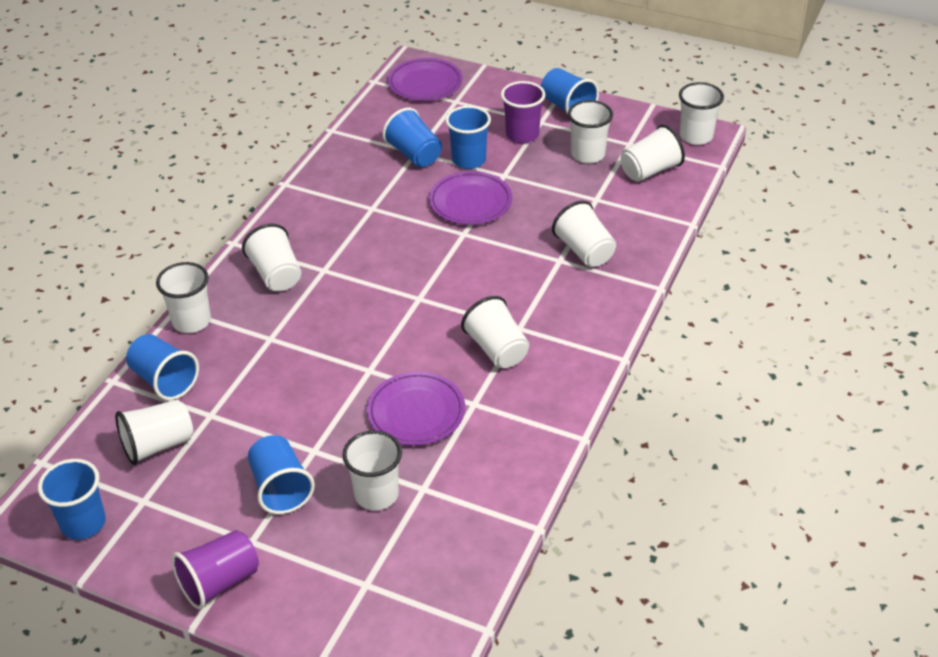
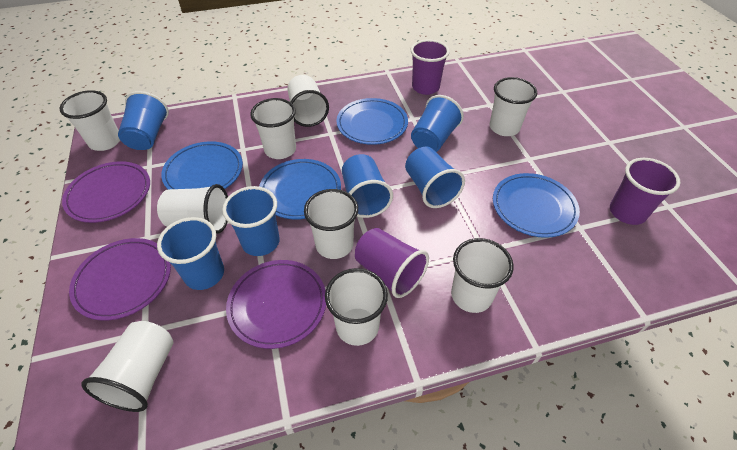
blue plate: 0 -> 4
purple cup: 2 -> 3

